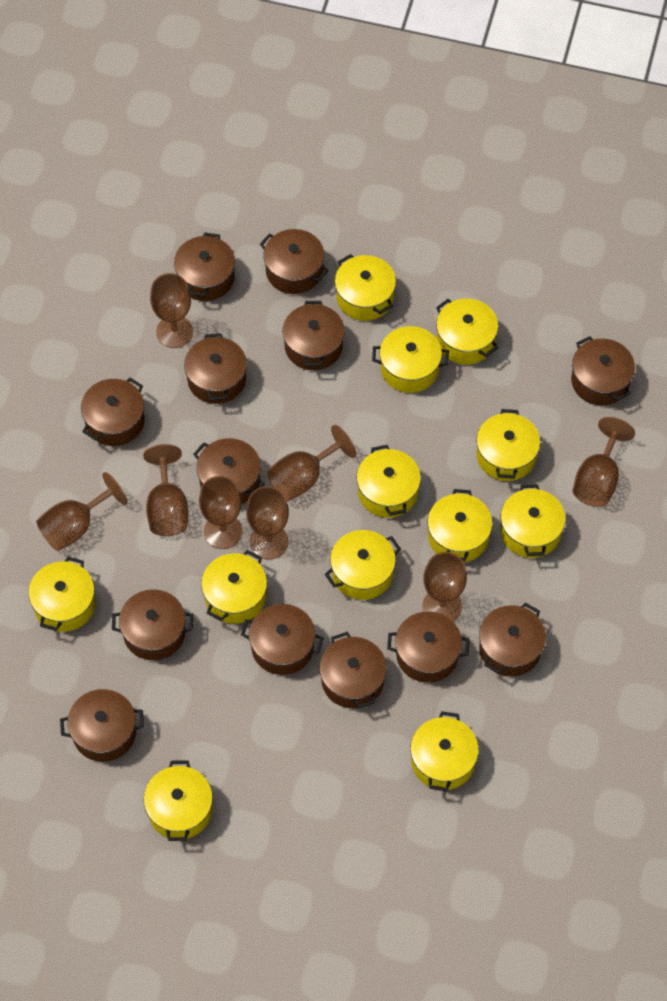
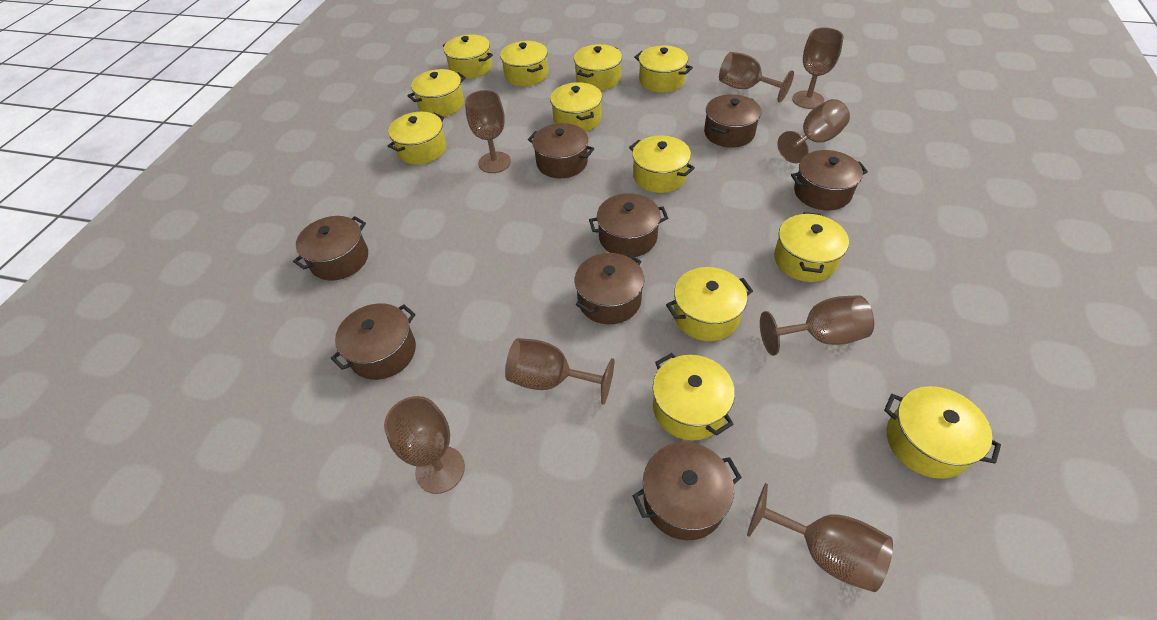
brown pot: 13 -> 8

